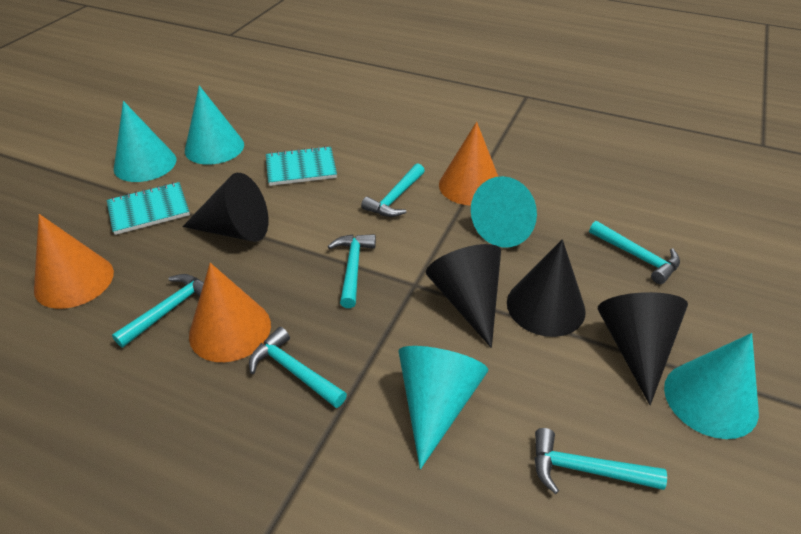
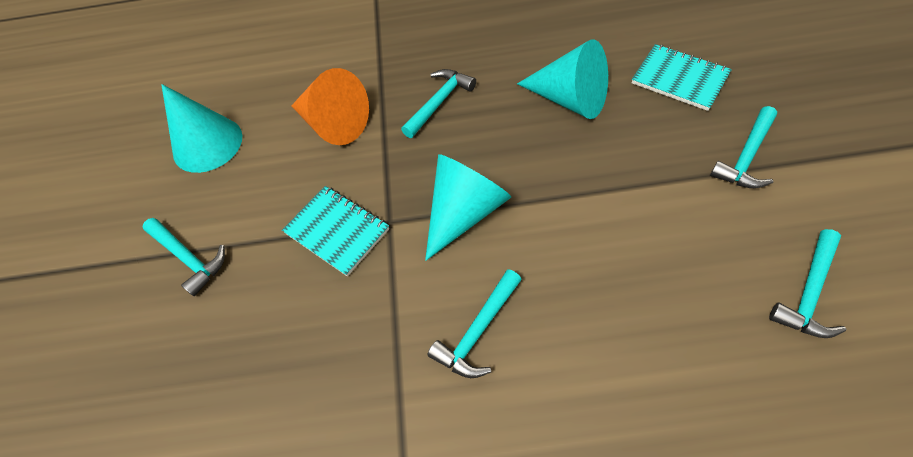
black cone: 4 -> 0
orange cone: 3 -> 1
turquoise cone: 5 -> 3
turquoise hammer: 6 -> 5

